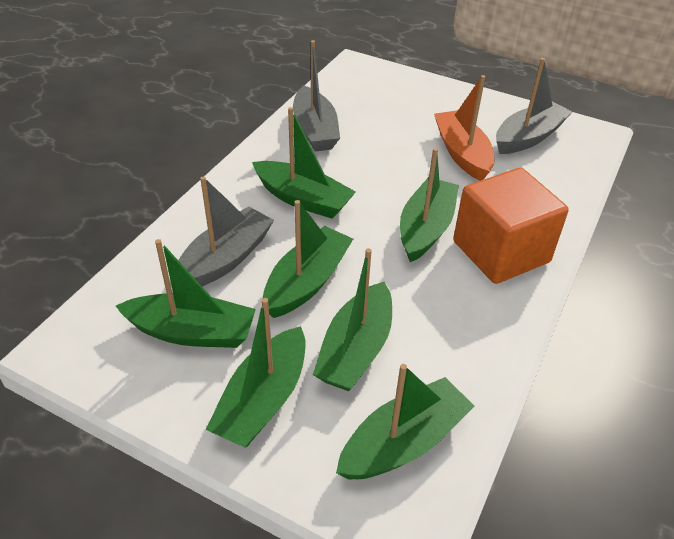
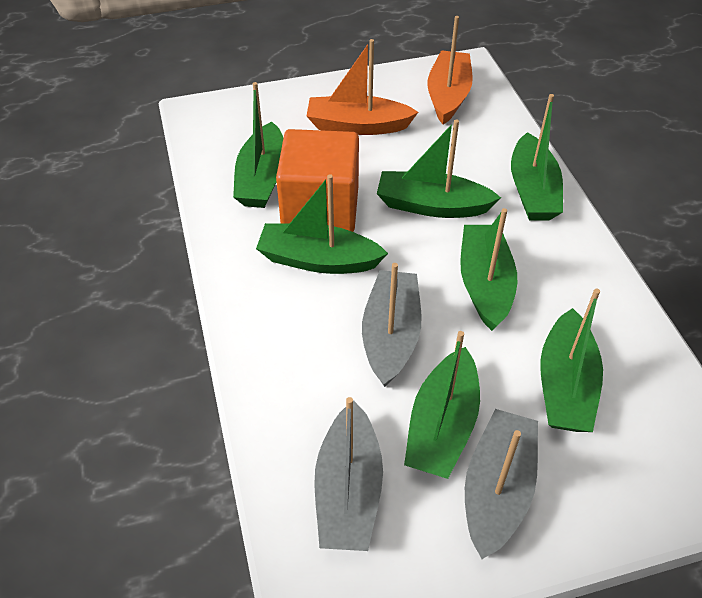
orange boat: 1 -> 2

